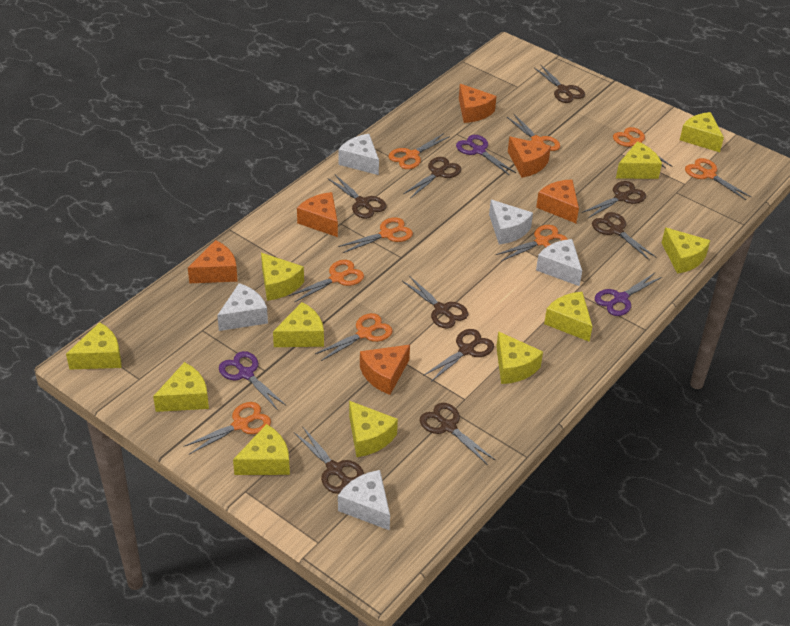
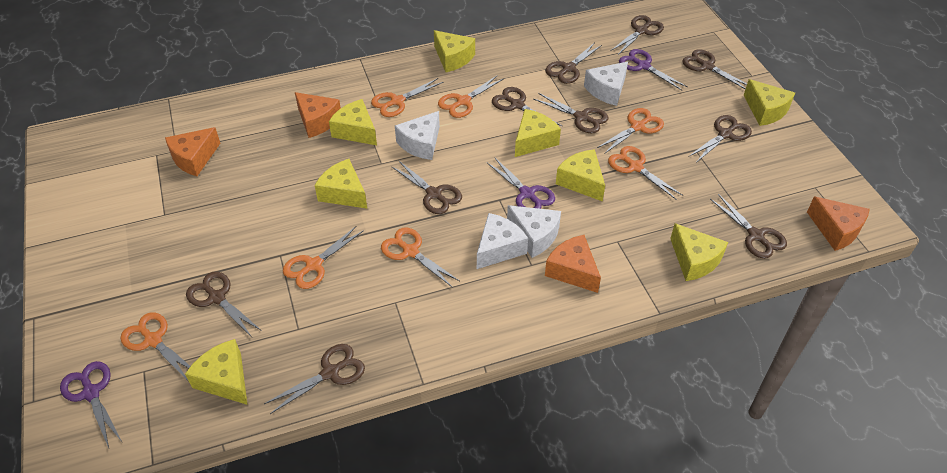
brown scissors: 9 -> 10
orange cheese: 6 -> 4
orange scissors: 9 -> 7
white cheese: 5 -> 4
yellow cheese: 11 -> 8

